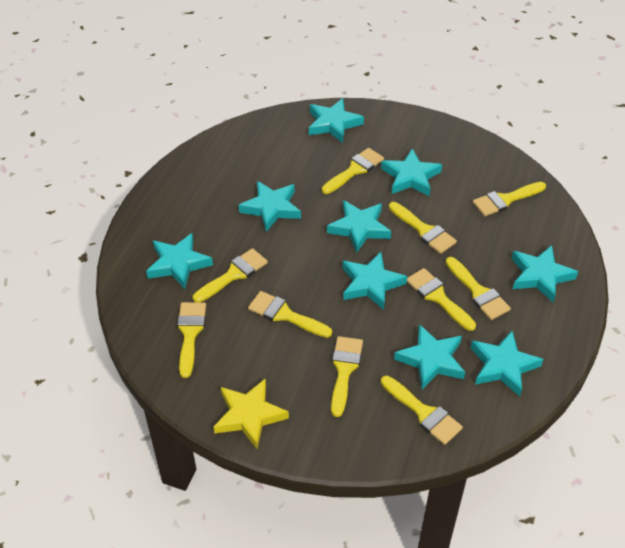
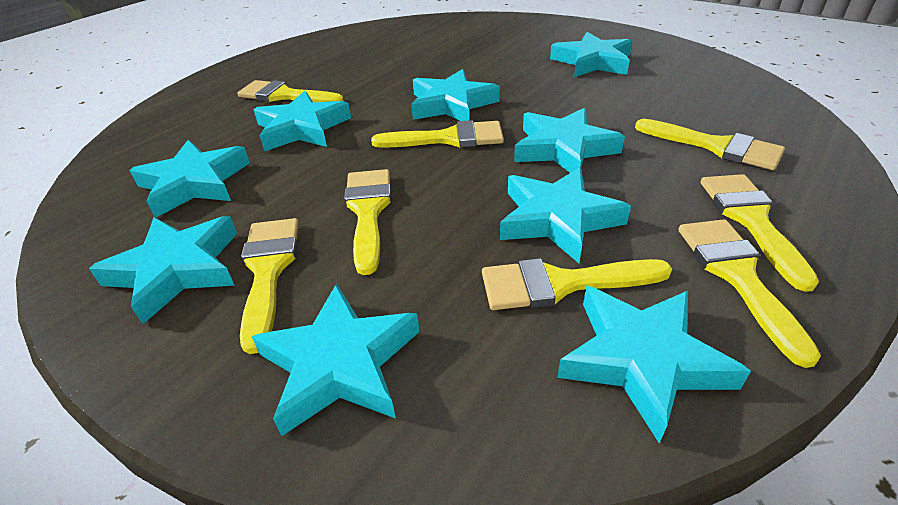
yellow brush: 10 -> 8
yellow star: 1 -> 0

